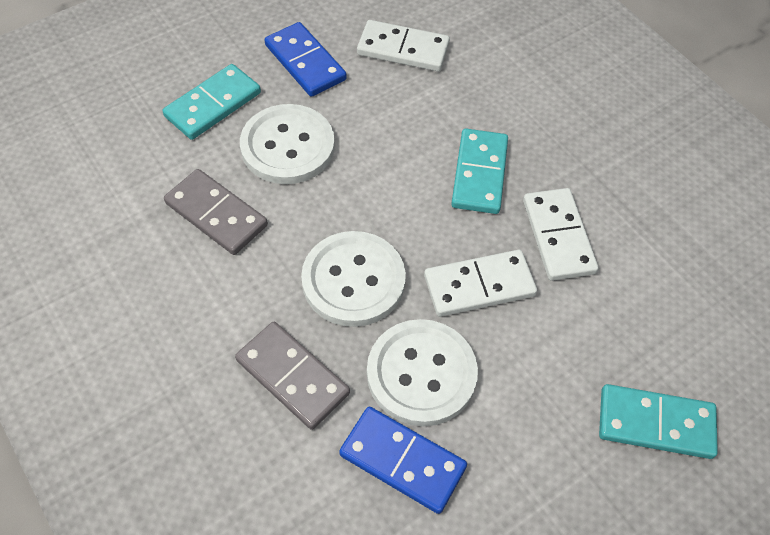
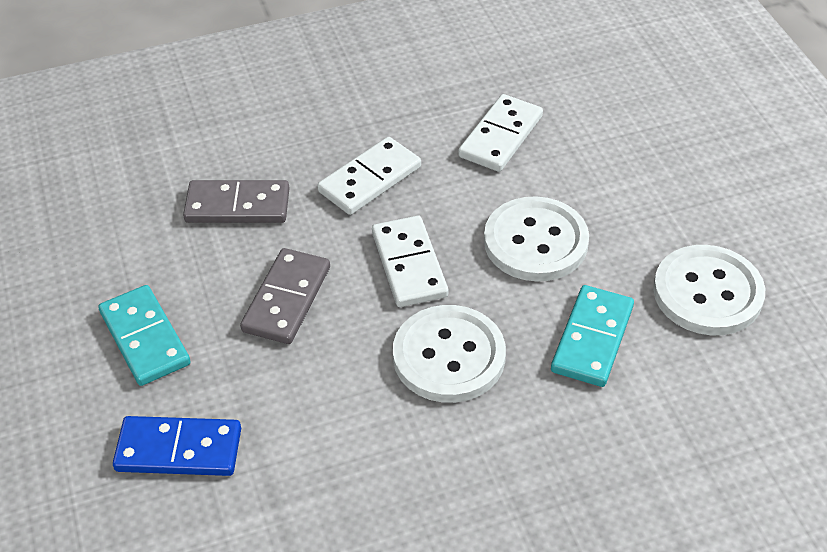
blue domino: 2 -> 1
turquoise domino: 3 -> 2

